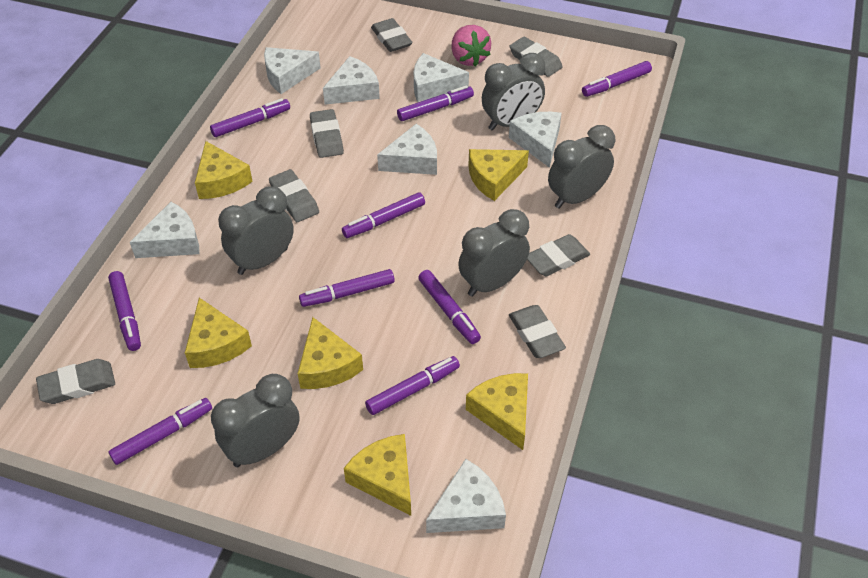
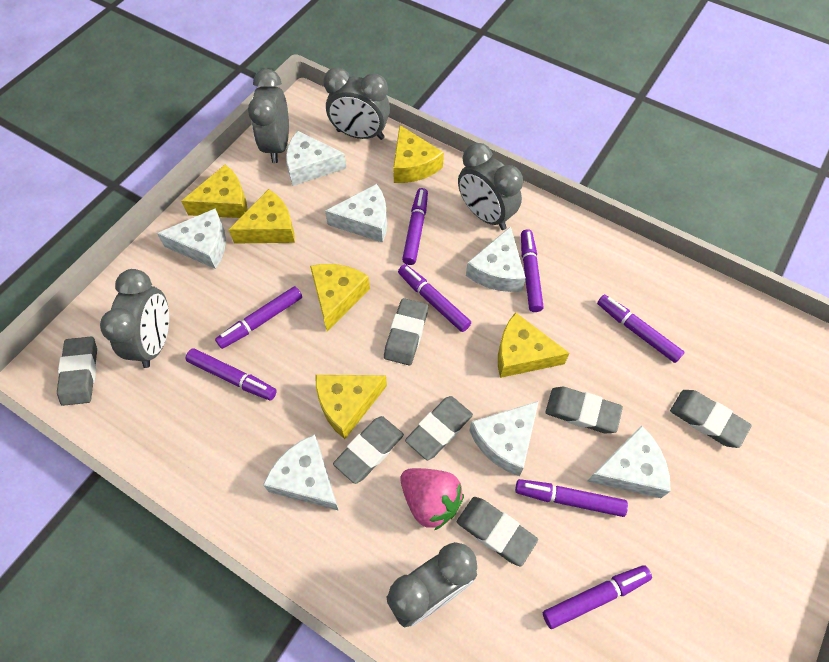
purple marker: 9 -> 8

